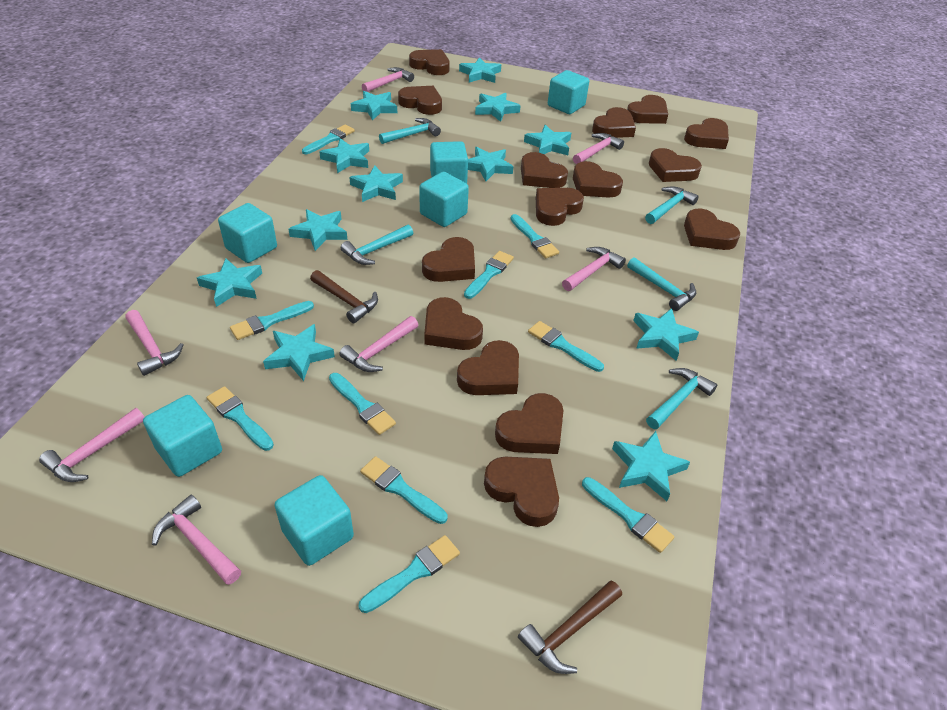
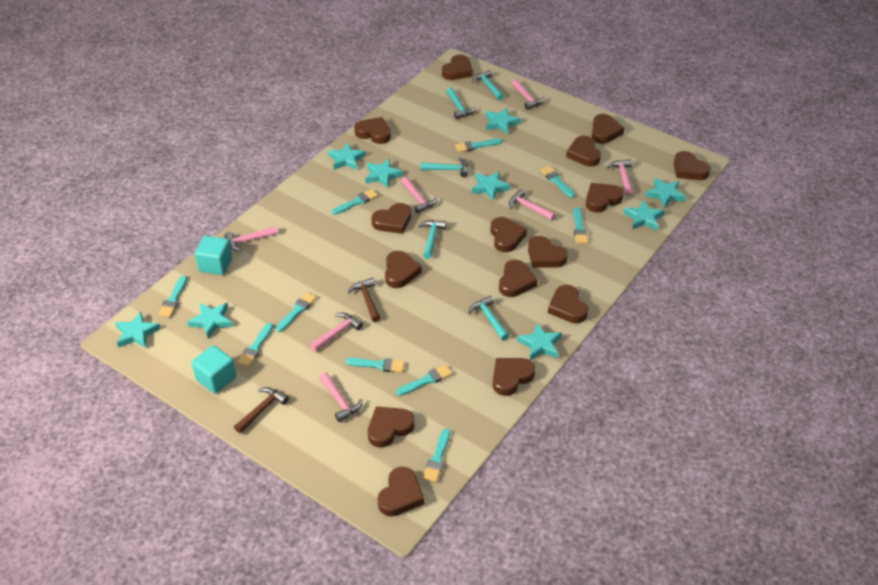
turquoise cube: 6 -> 2
turquoise star: 12 -> 9

